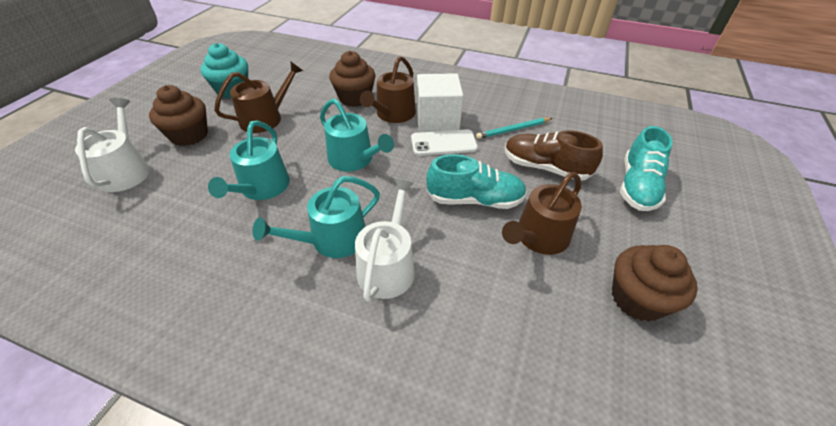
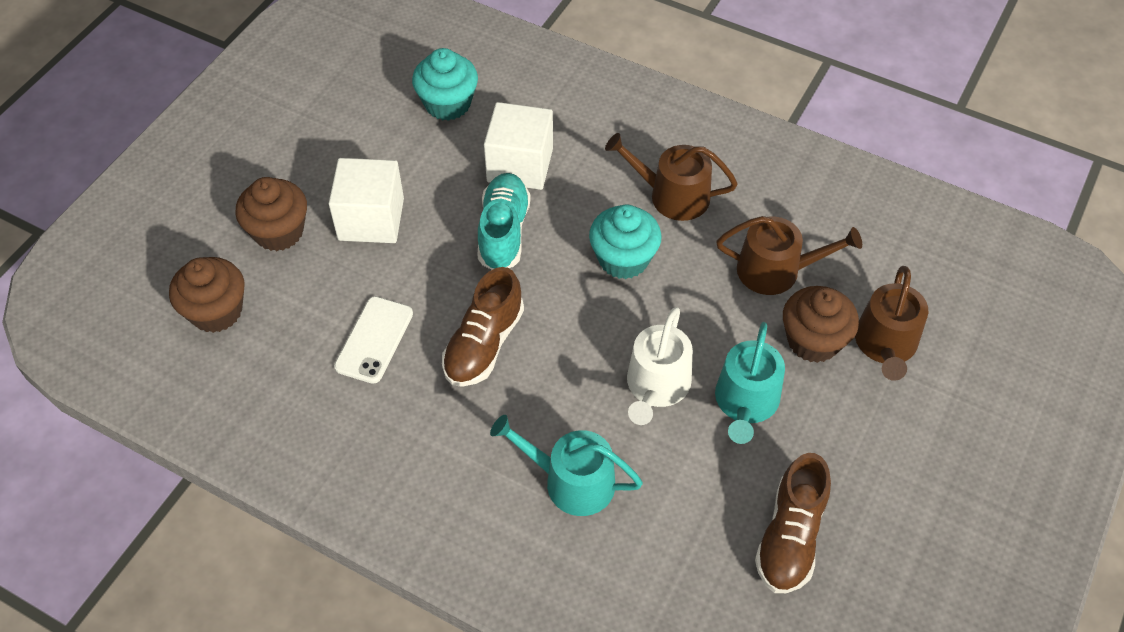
brown shoe: 1 -> 2
turquoise cupcake: 1 -> 2
turquoise pencil: 1 -> 0
turquoise shoe: 2 -> 1
turquoise watering can: 3 -> 2
white cube: 1 -> 2
white watering can: 2 -> 1

